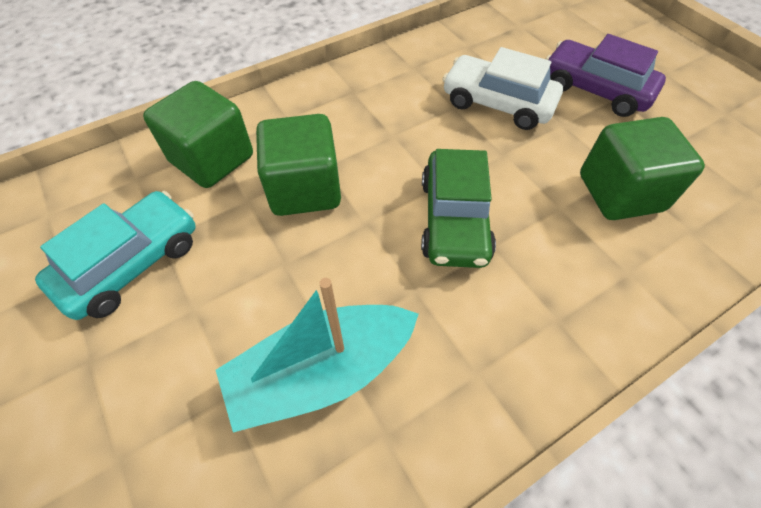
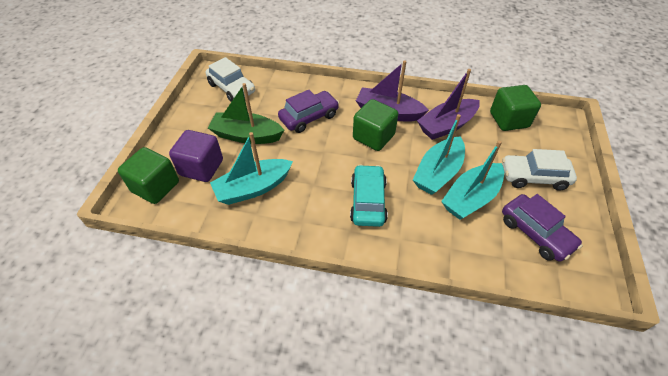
green boat: 0 -> 1
green car: 1 -> 0
purple boat: 0 -> 2
purple car: 1 -> 2
purple cube: 0 -> 1
turquoise boat: 1 -> 3
white car: 1 -> 2

